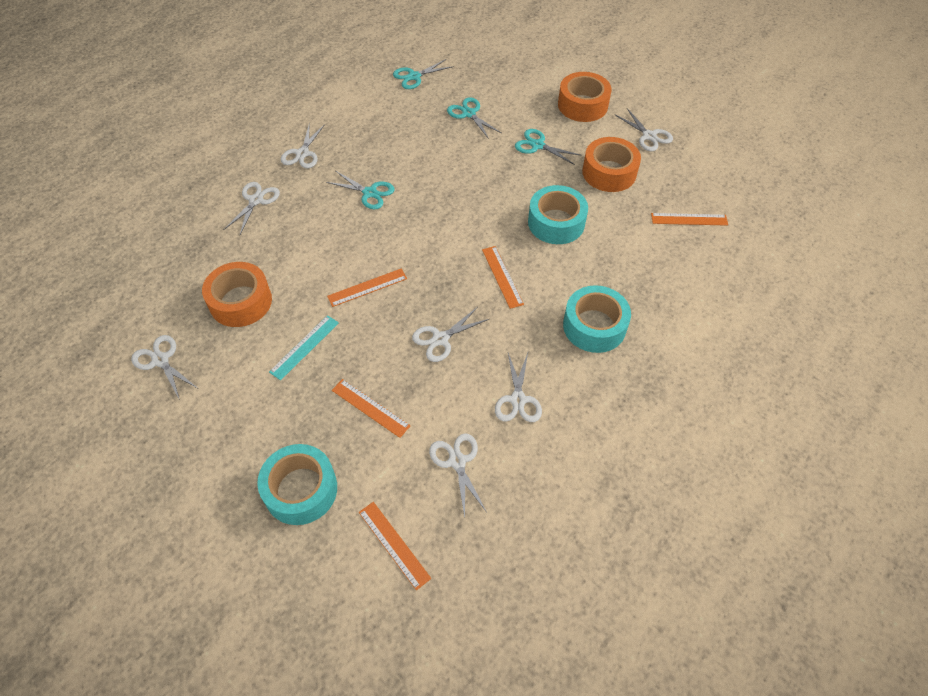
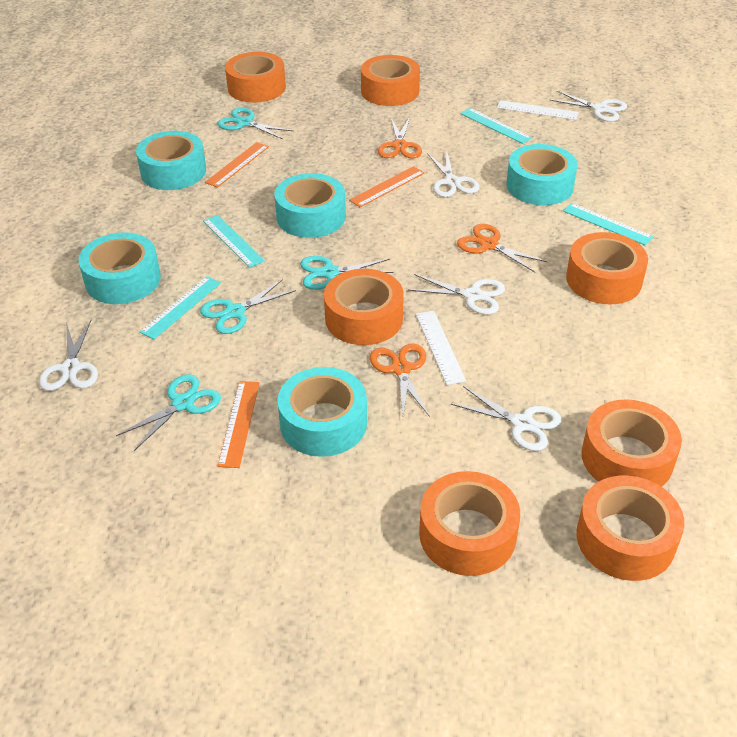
orange ruler: 5 -> 3
orange scissors: 0 -> 3
orange tape: 3 -> 7
turquoise ruler: 1 -> 4
turquoise tape: 3 -> 5
white ruler: 0 -> 2
white scissors: 7 -> 5

